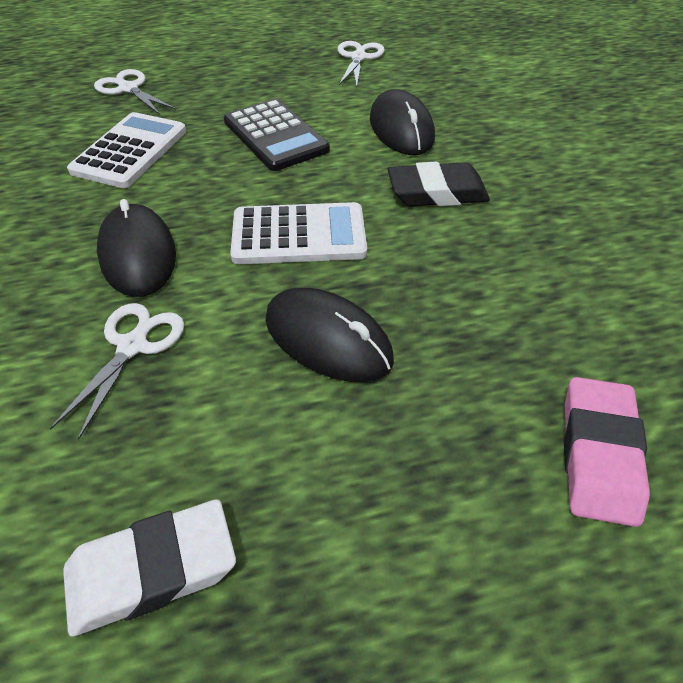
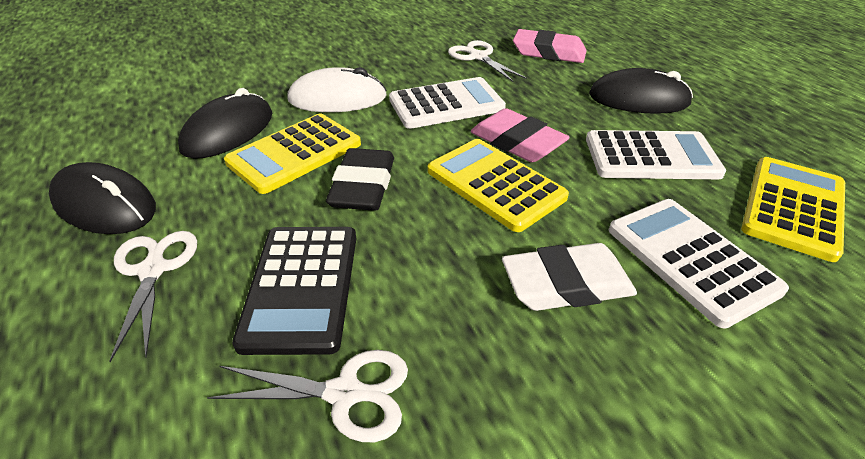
pink eraser: 1 -> 2
white calculator: 2 -> 3
white mouse: 0 -> 1
yellow calculator: 0 -> 3

